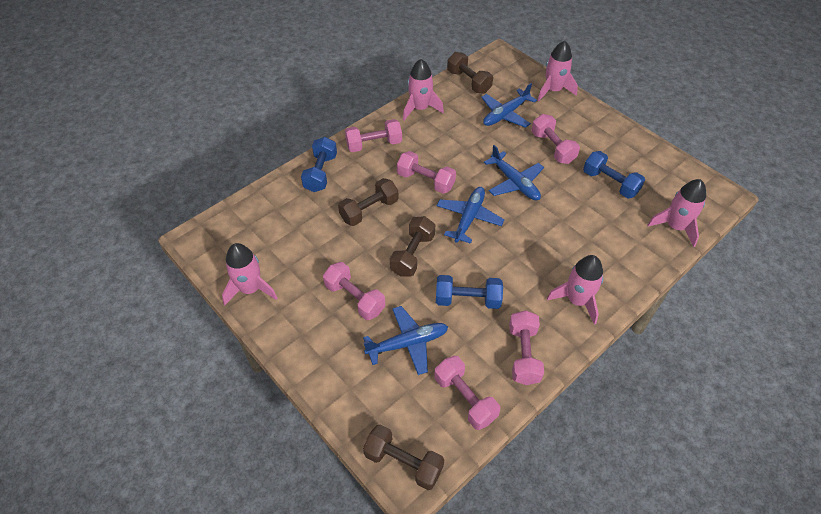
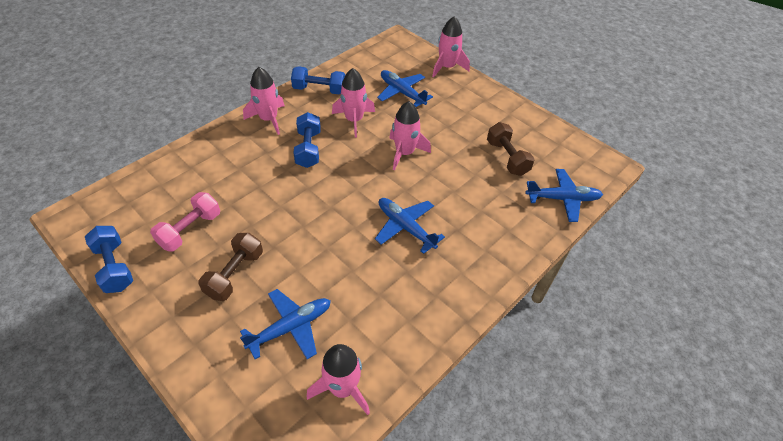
brown dumbbell: 4 -> 2
pink dumbbell: 6 -> 1

